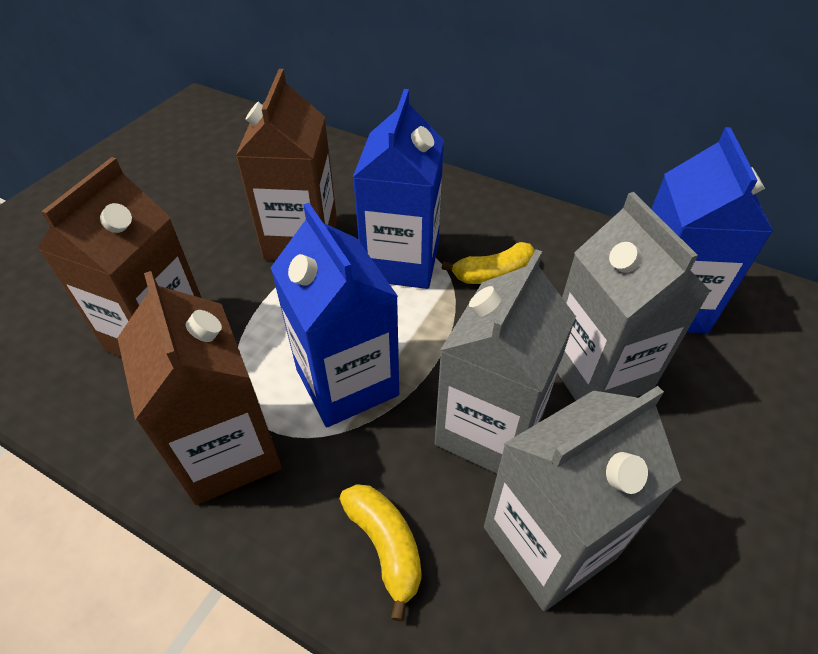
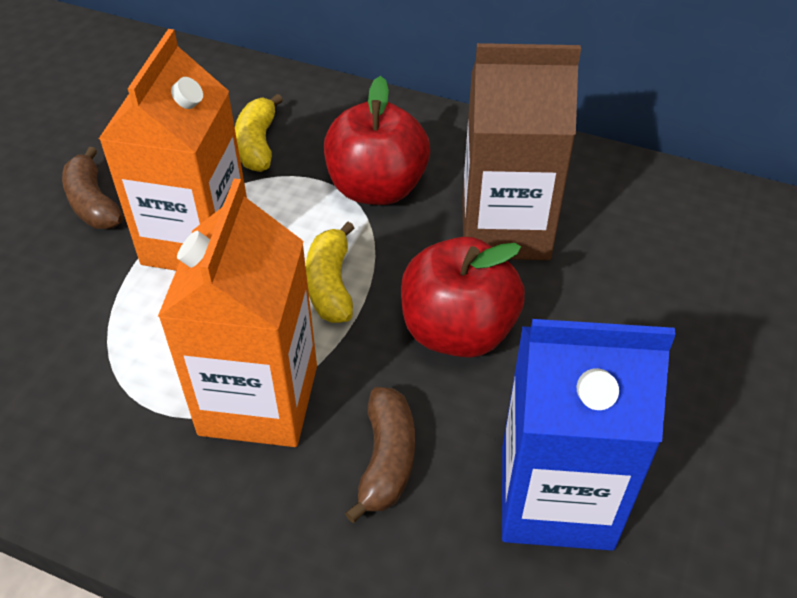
blue carton: 3 -> 1
brown banana: 0 -> 2
brown carton: 3 -> 1
grey carton: 3 -> 0
orange carton: 0 -> 2
red apple: 0 -> 2

